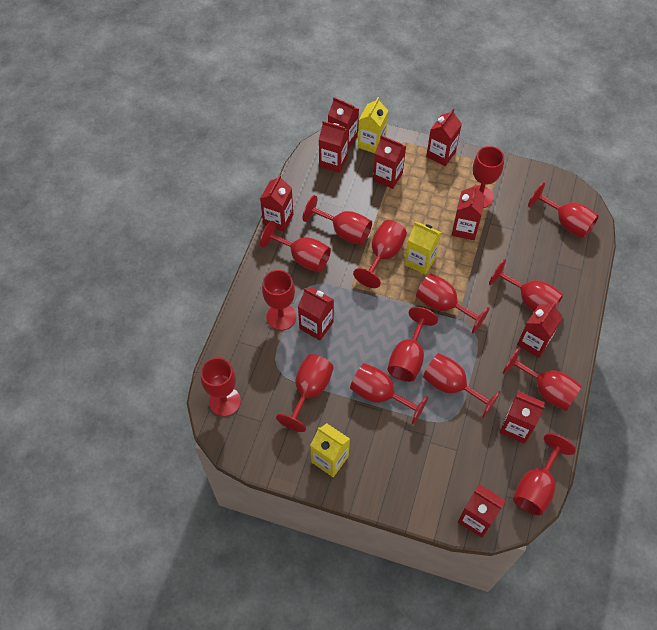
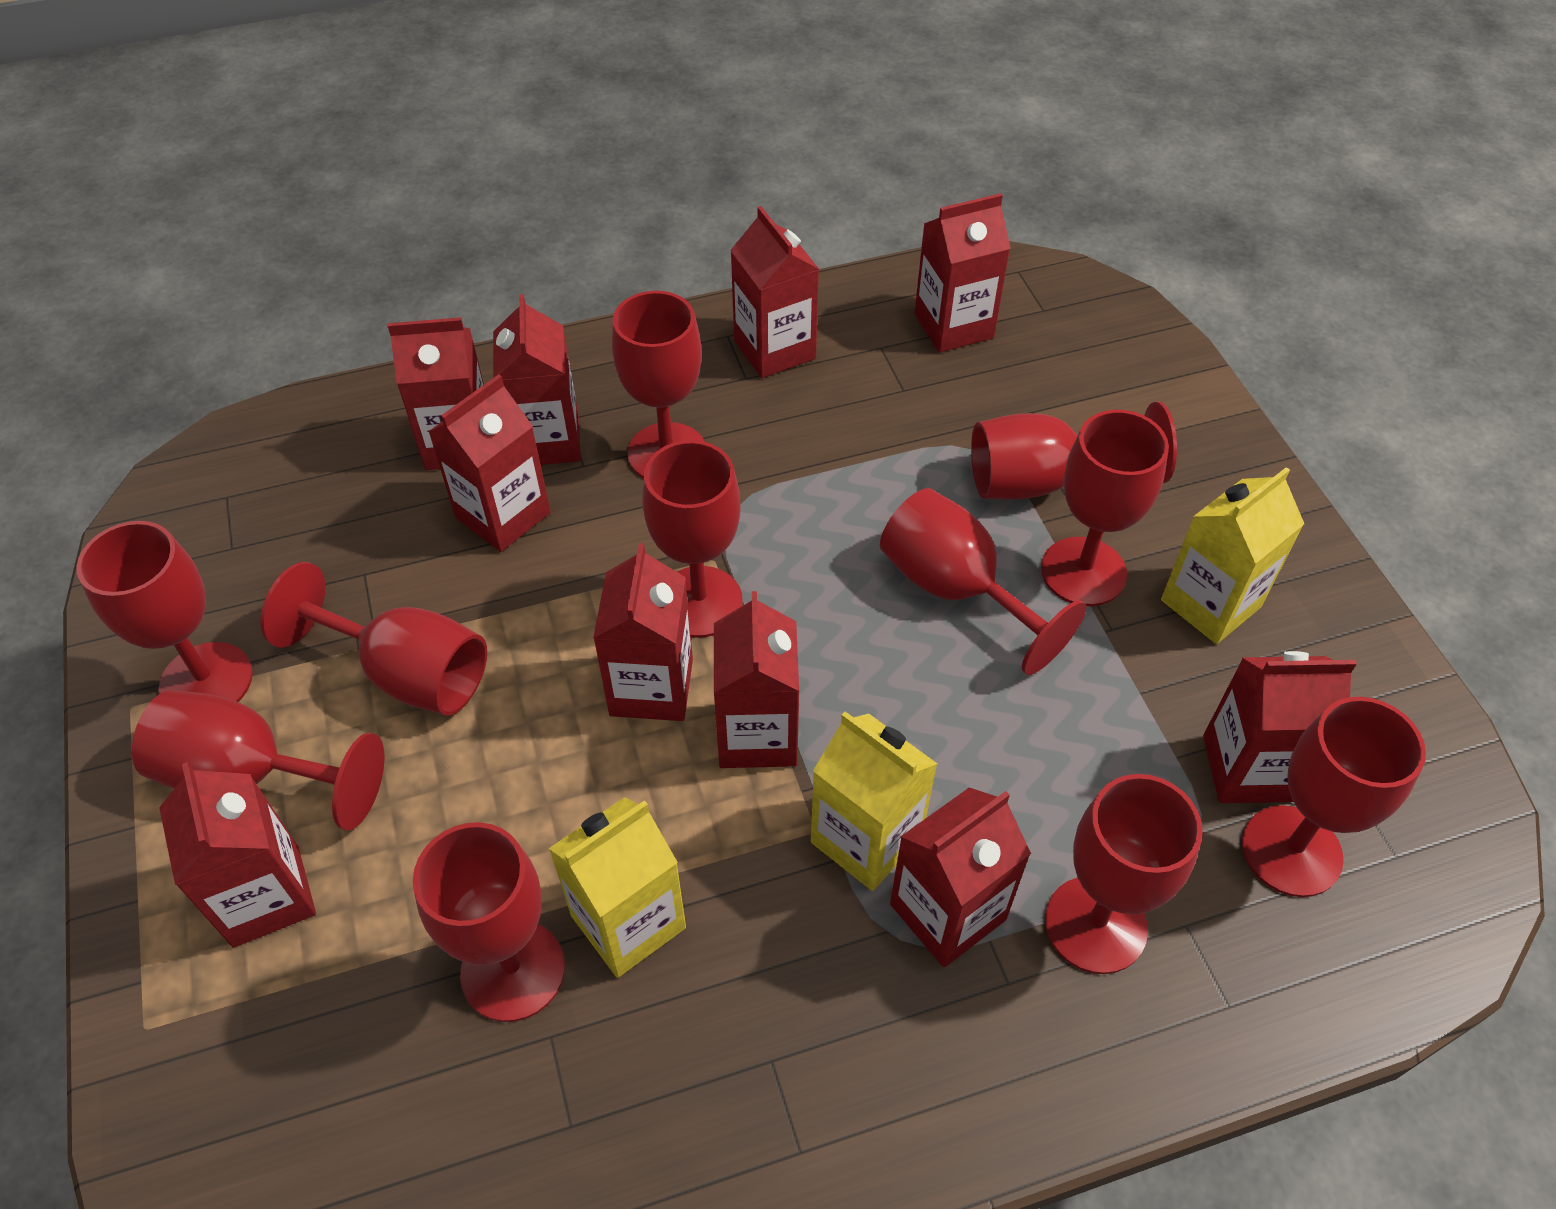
red goblet: 15 -> 11

